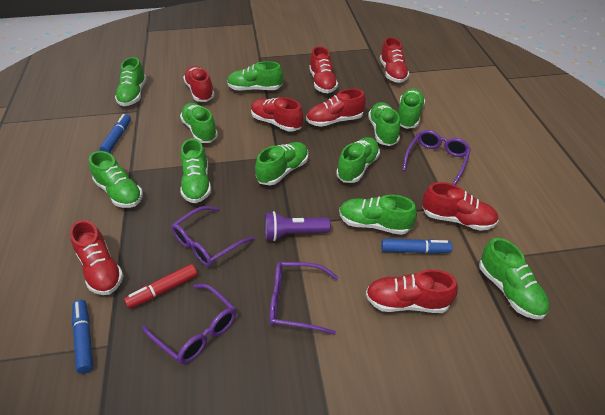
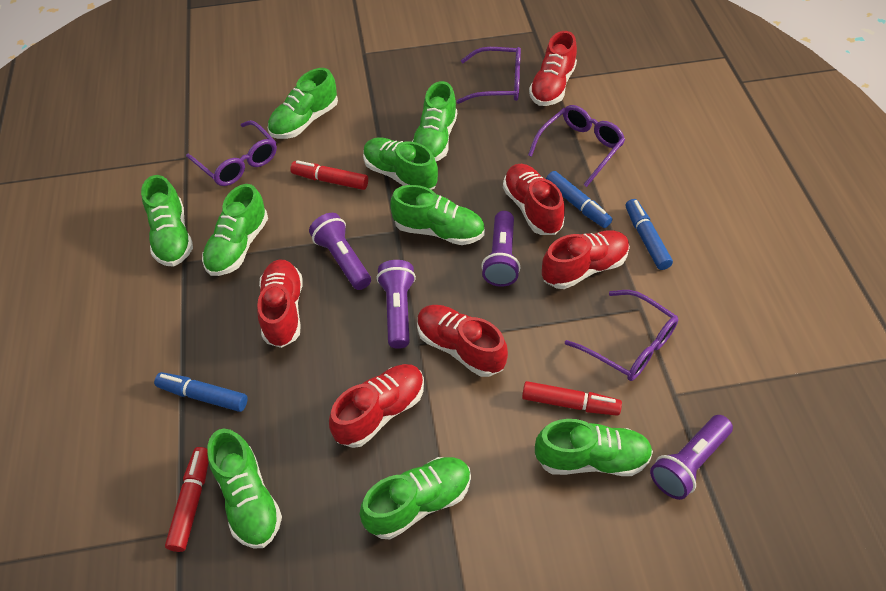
green shoe: 11 -> 9
purple flashlight: 1 -> 4
red marker: 1 -> 3
red shoe: 8 -> 6

